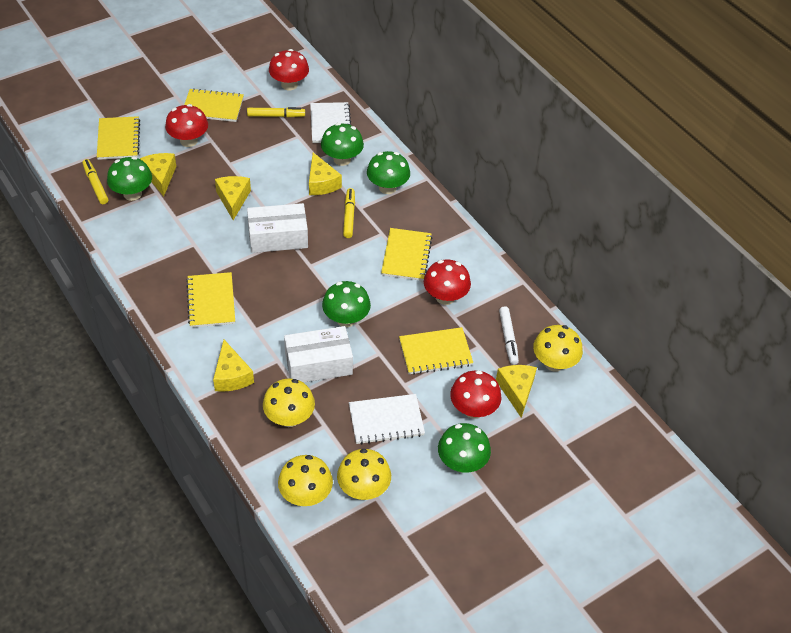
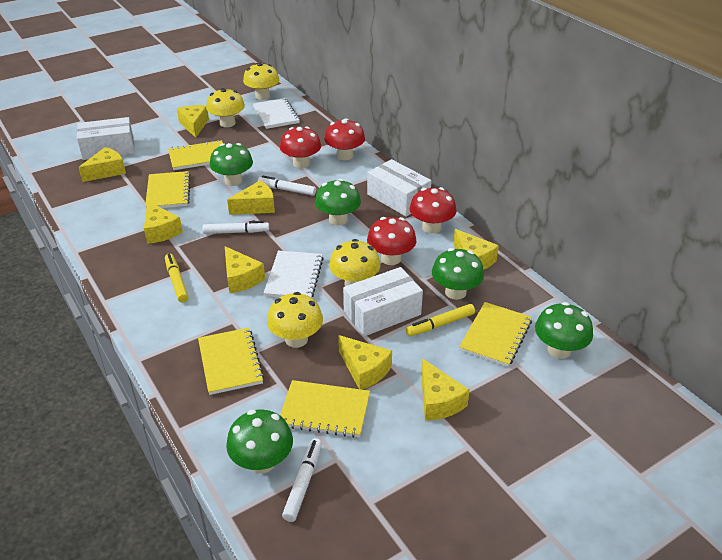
white box: 2 -> 3
white marker: 1 -> 3
yellow cheese: 5 -> 8
yellow marker: 3 -> 2

